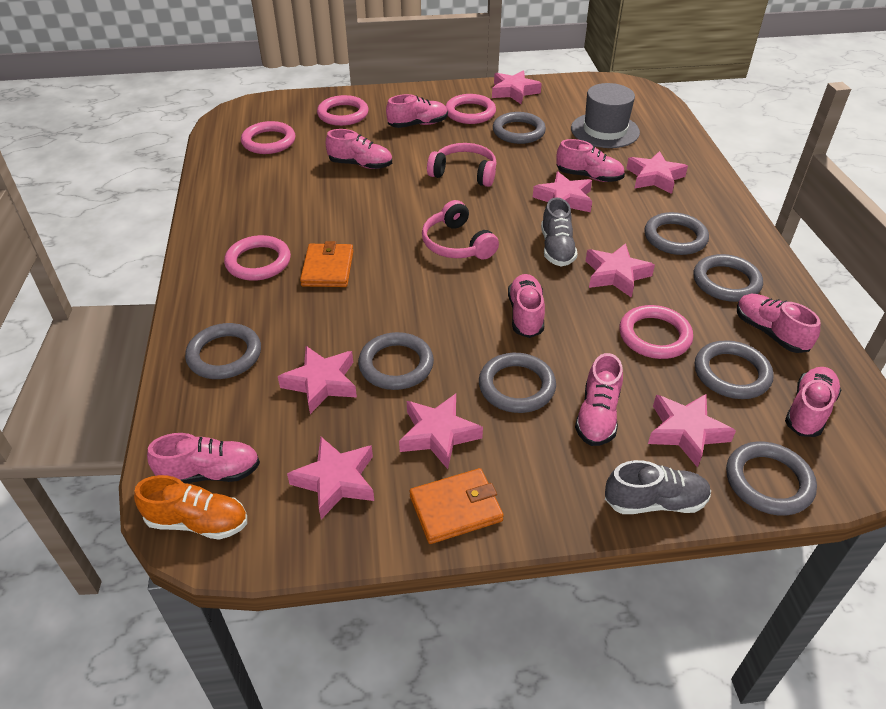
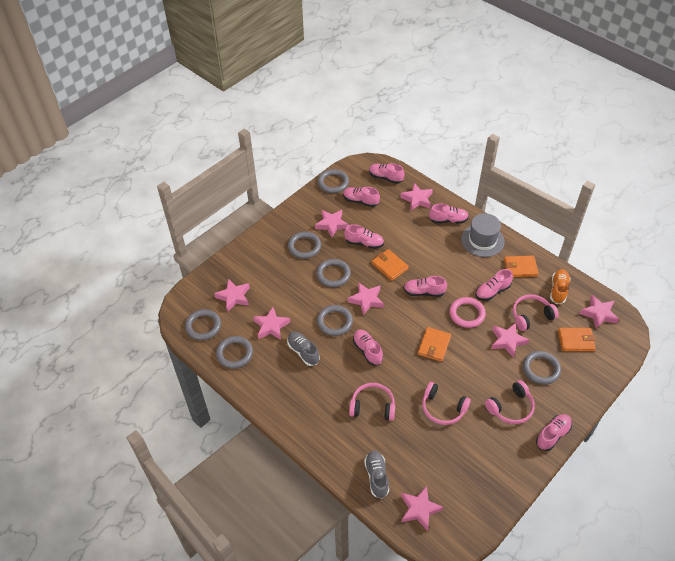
grey ring: 8 -> 7
orange wallet: 2 -> 4
pink headphones: 2 -> 4
pink ring: 5 -> 1

